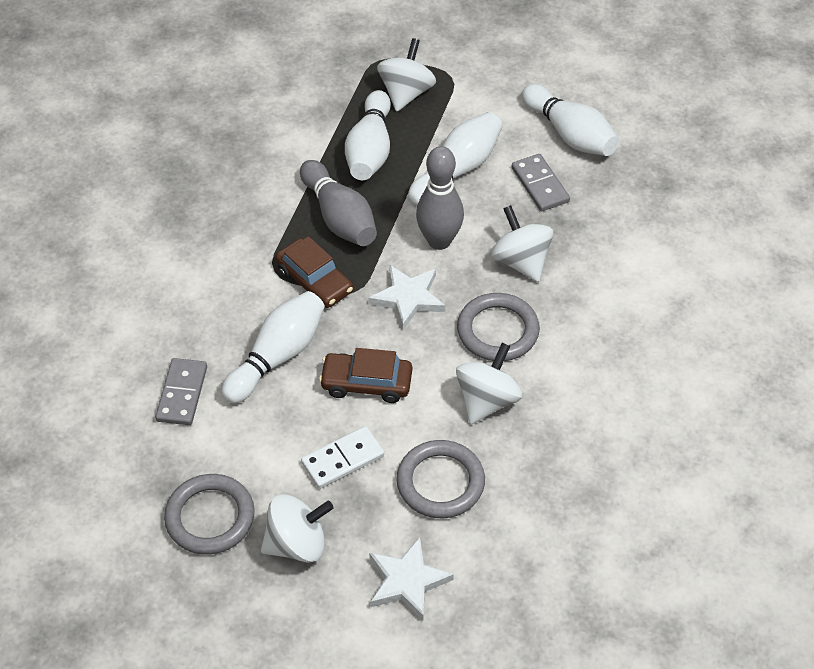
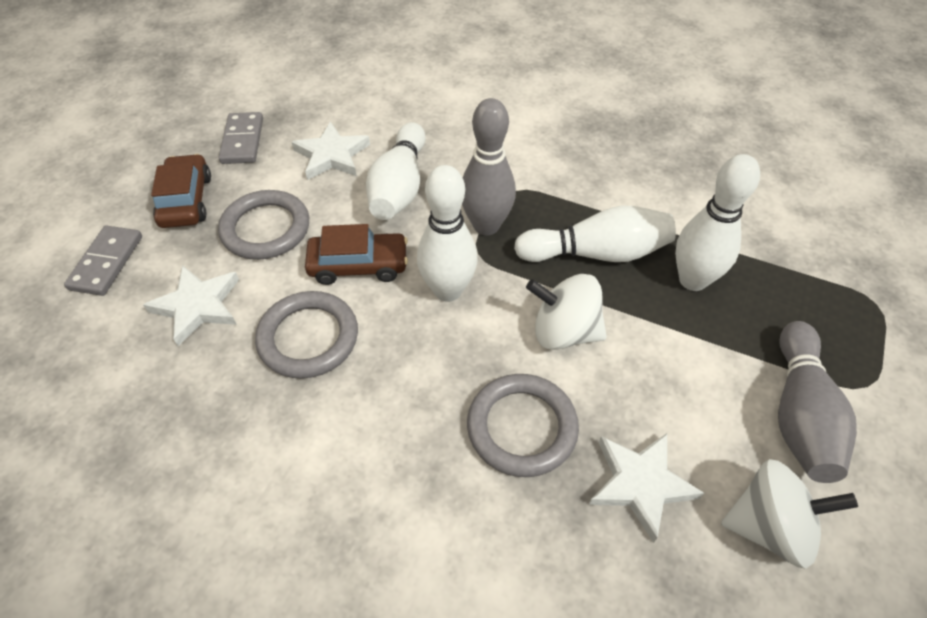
white domino: 1 -> 0
white spinning top: 4 -> 2
white star: 2 -> 3

